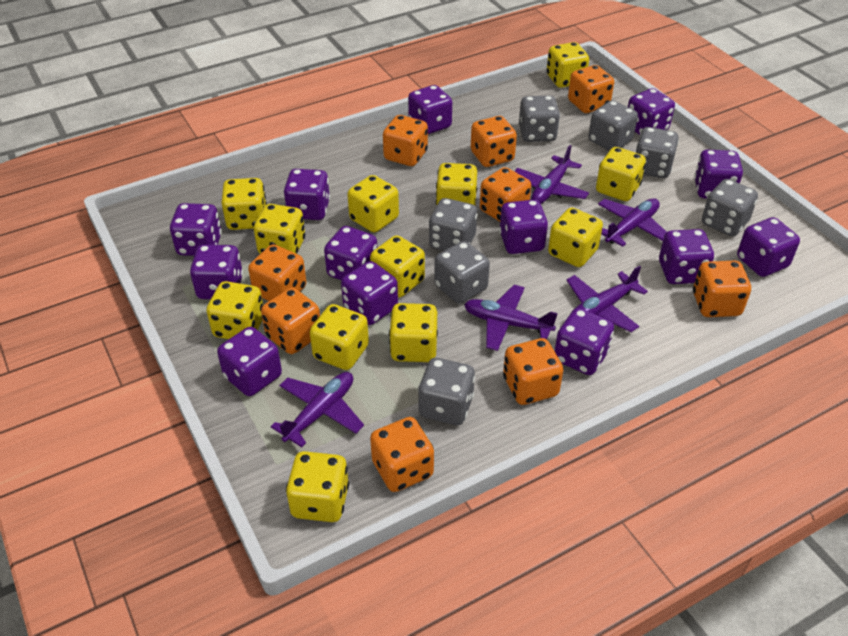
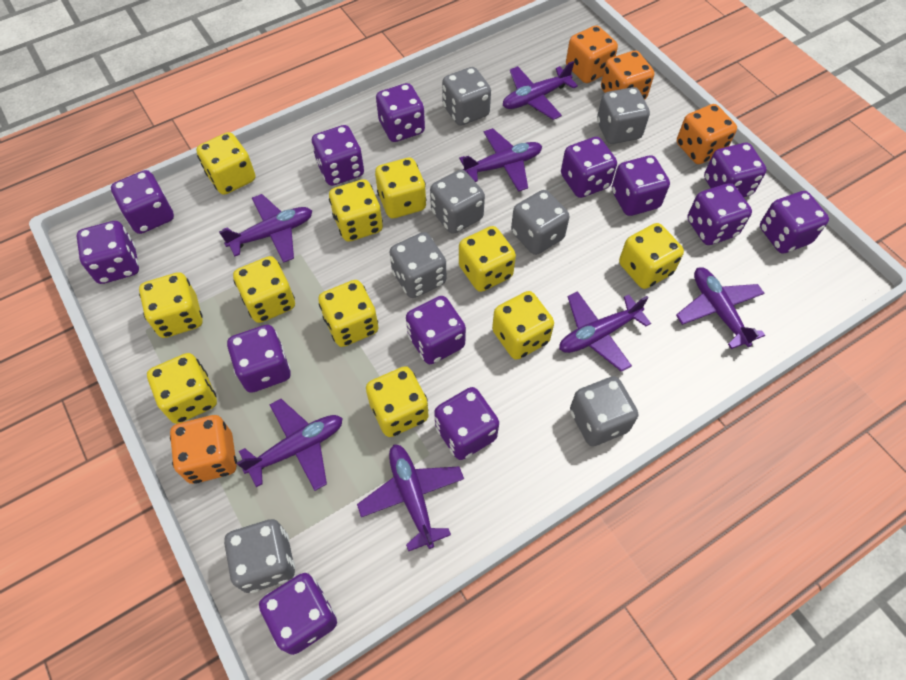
orange dice: 9 -> 4
purple plane: 5 -> 7
yellow dice: 12 -> 11

